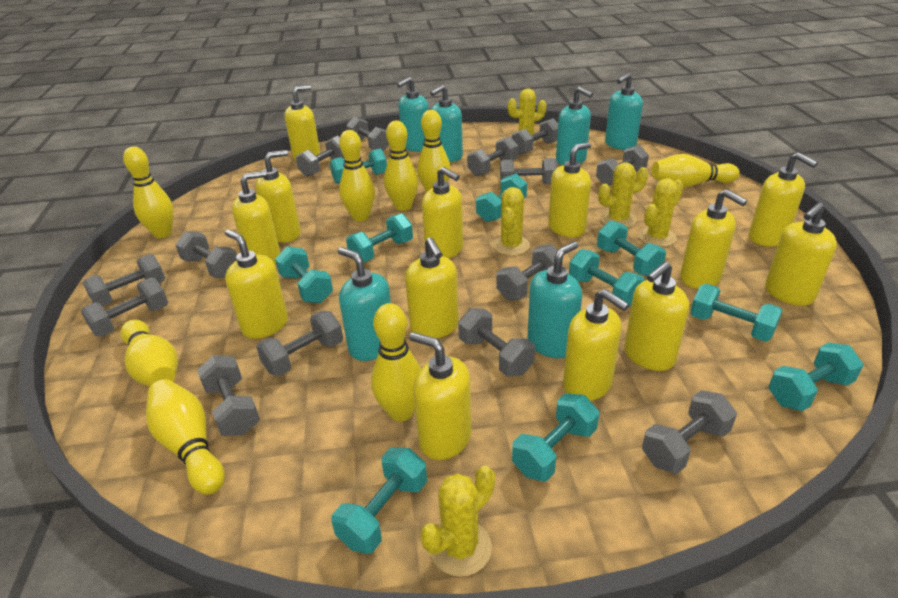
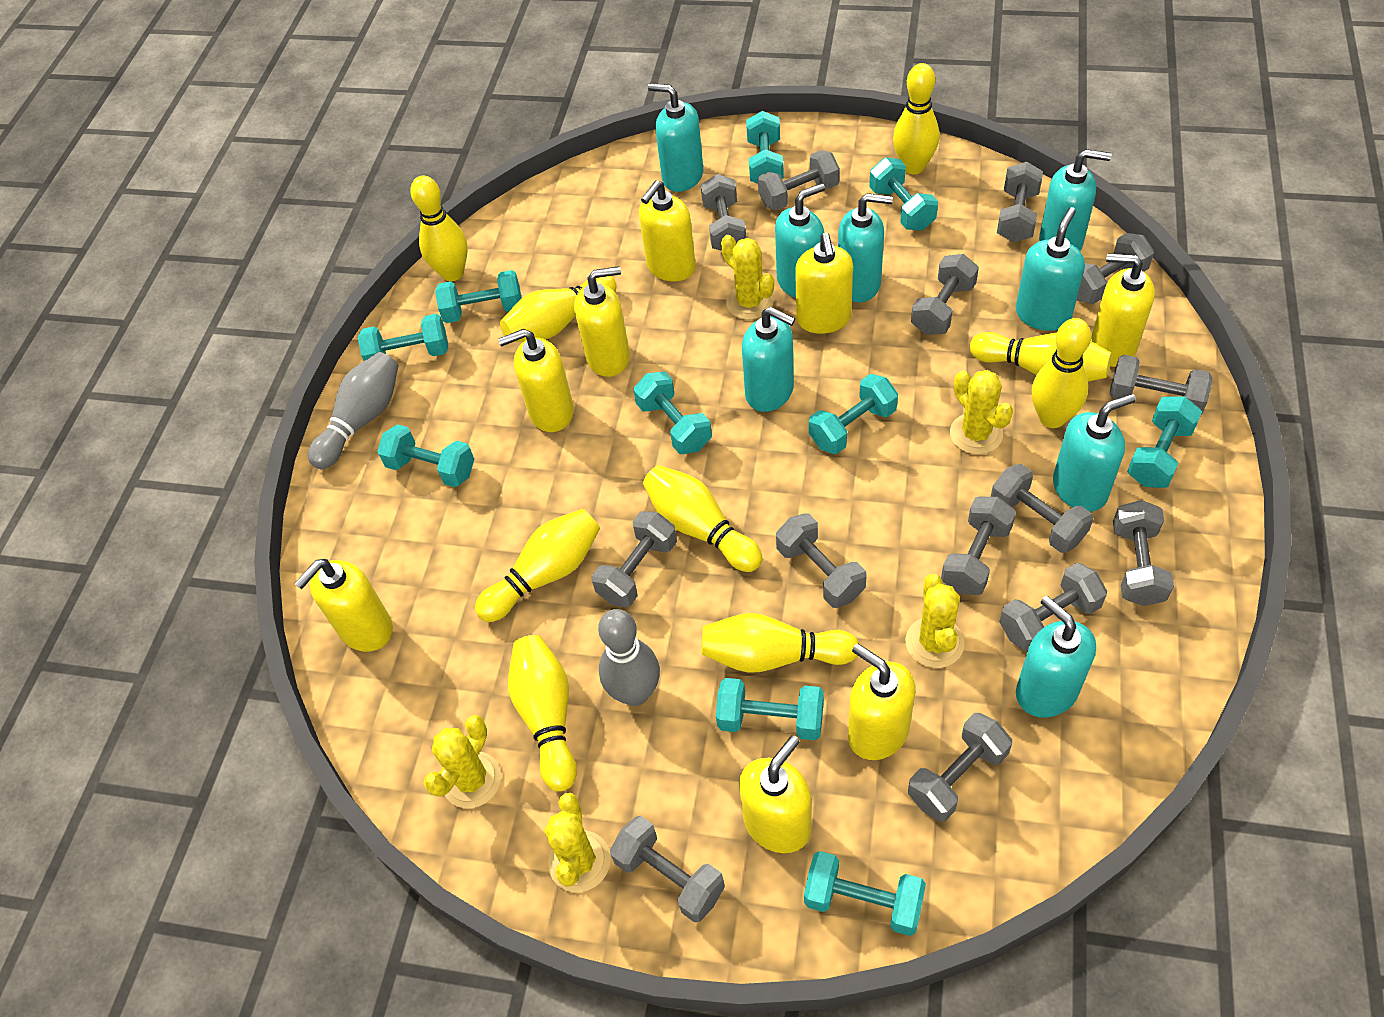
grey bowling pin: 0 -> 2
turquoise soap dispenser: 6 -> 8
yellow bowling pin: 8 -> 9
yellow soap dispenser: 13 -> 8

